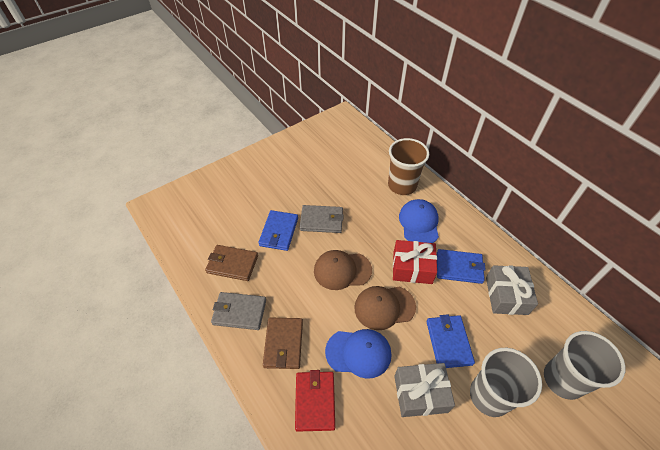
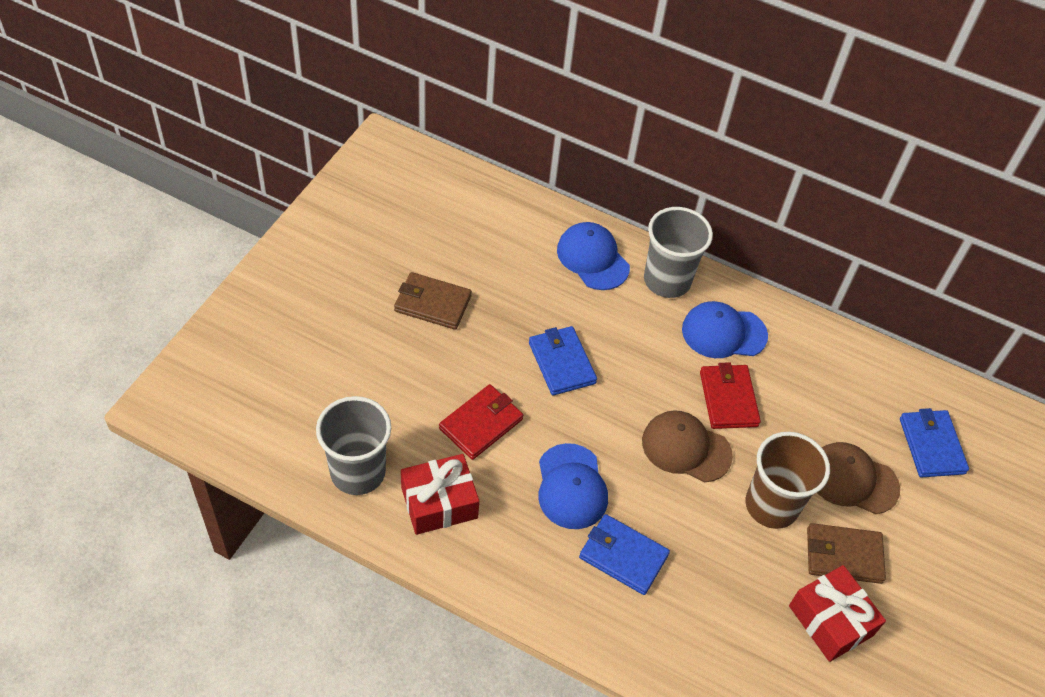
blue cap: 2 -> 3
grey gift: 2 -> 0
grey wallet: 2 -> 0
red gift: 1 -> 2
red wallet: 1 -> 2

